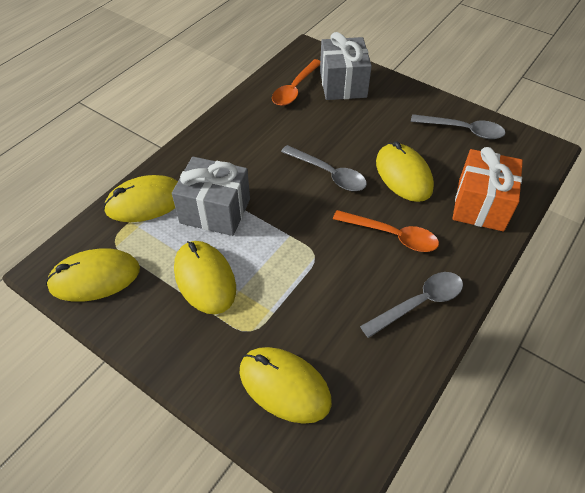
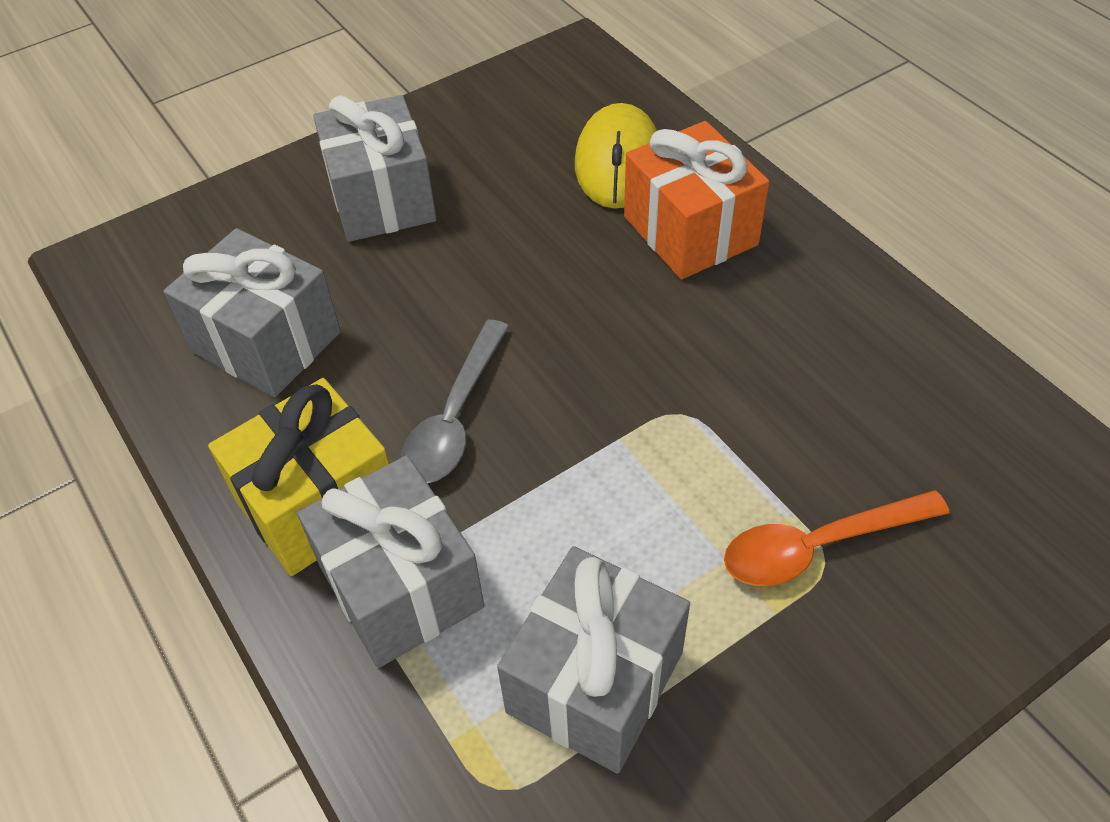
grey gift: 2 -> 4
grey spoon: 3 -> 1
orange spoon: 2 -> 1
yellow gift: 0 -> 1
yellow mouse: 5 -> 1

